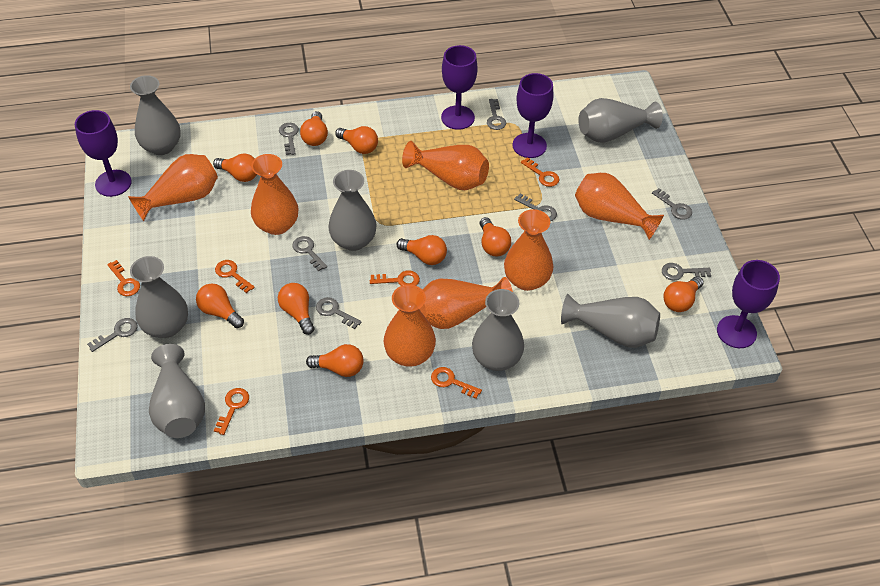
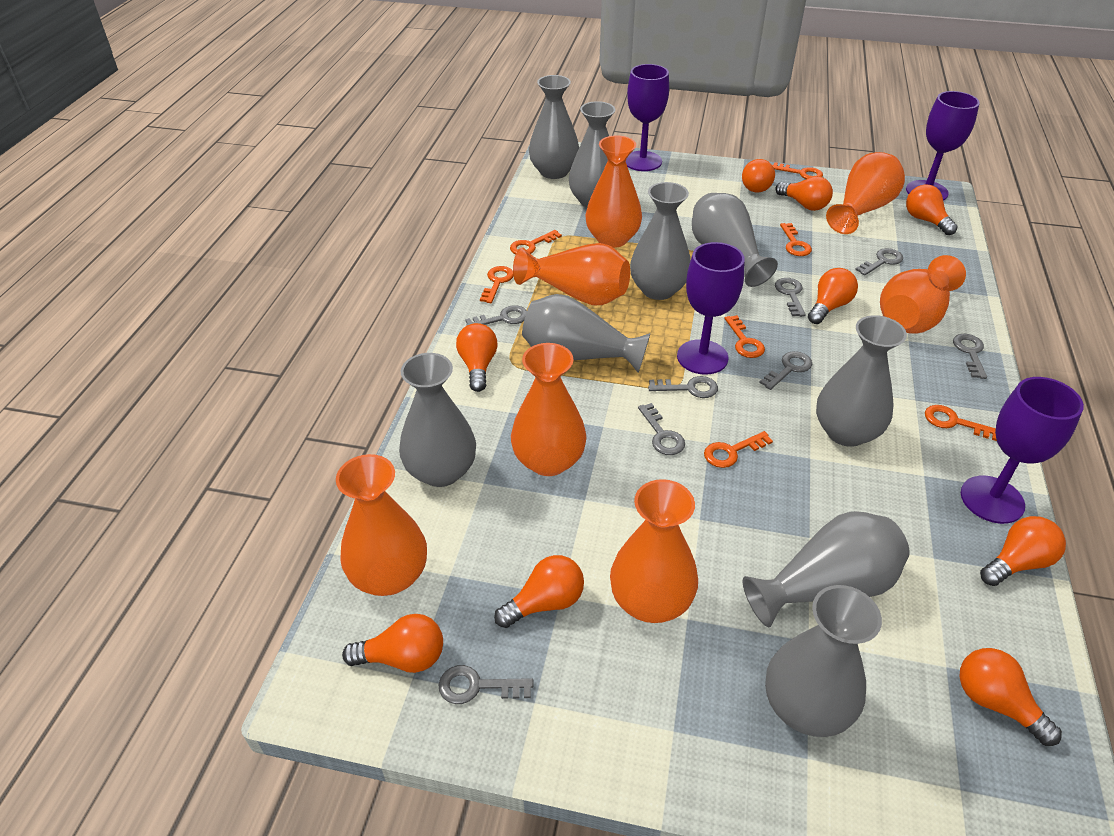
grey vase: 7 -> 9
orange key: 6 -> 7

